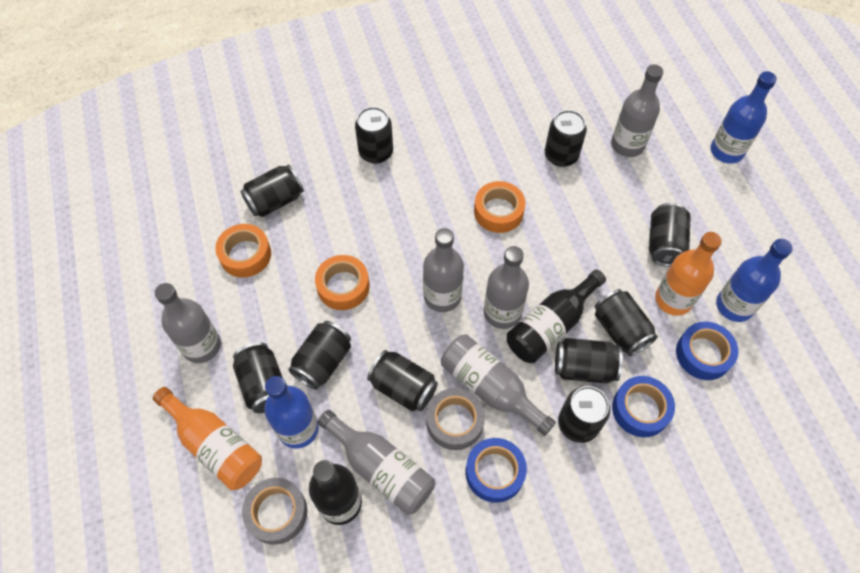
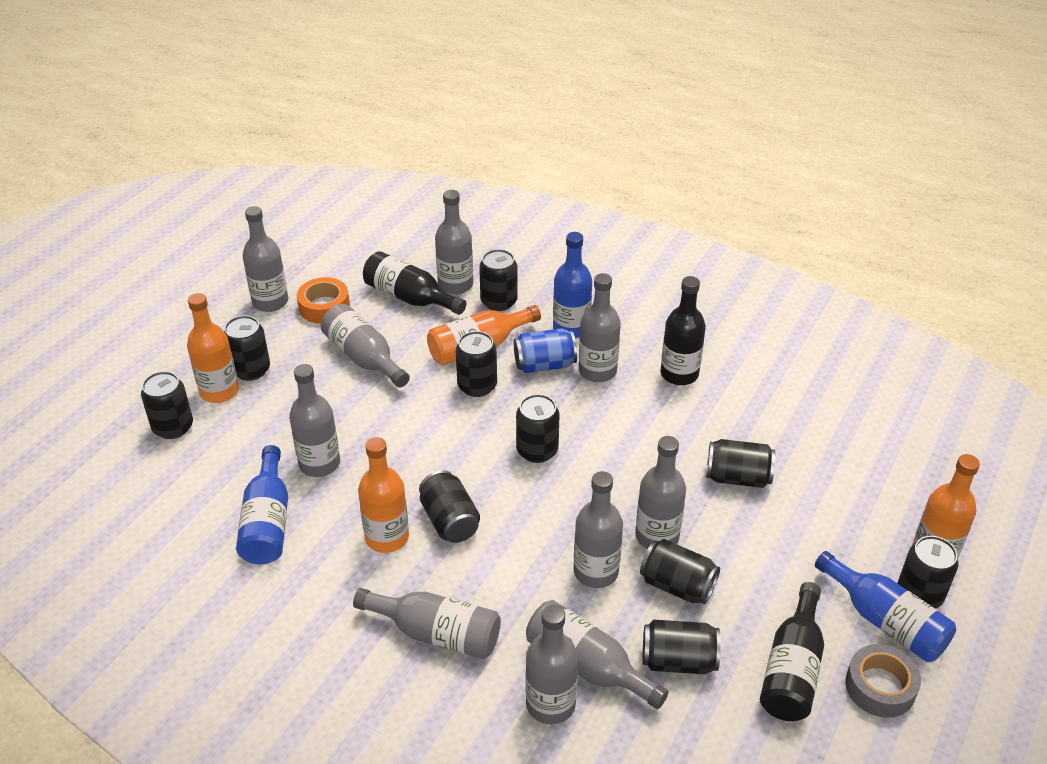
black bottle: 2 -> 3
blue can: 0 -> 1
blue tape: 3 -> 0
grey bottle: 6 -> 10
grey tape: 2 -> 1
orange bottle: 2 -> 4
orange tape: 3 -> 1

